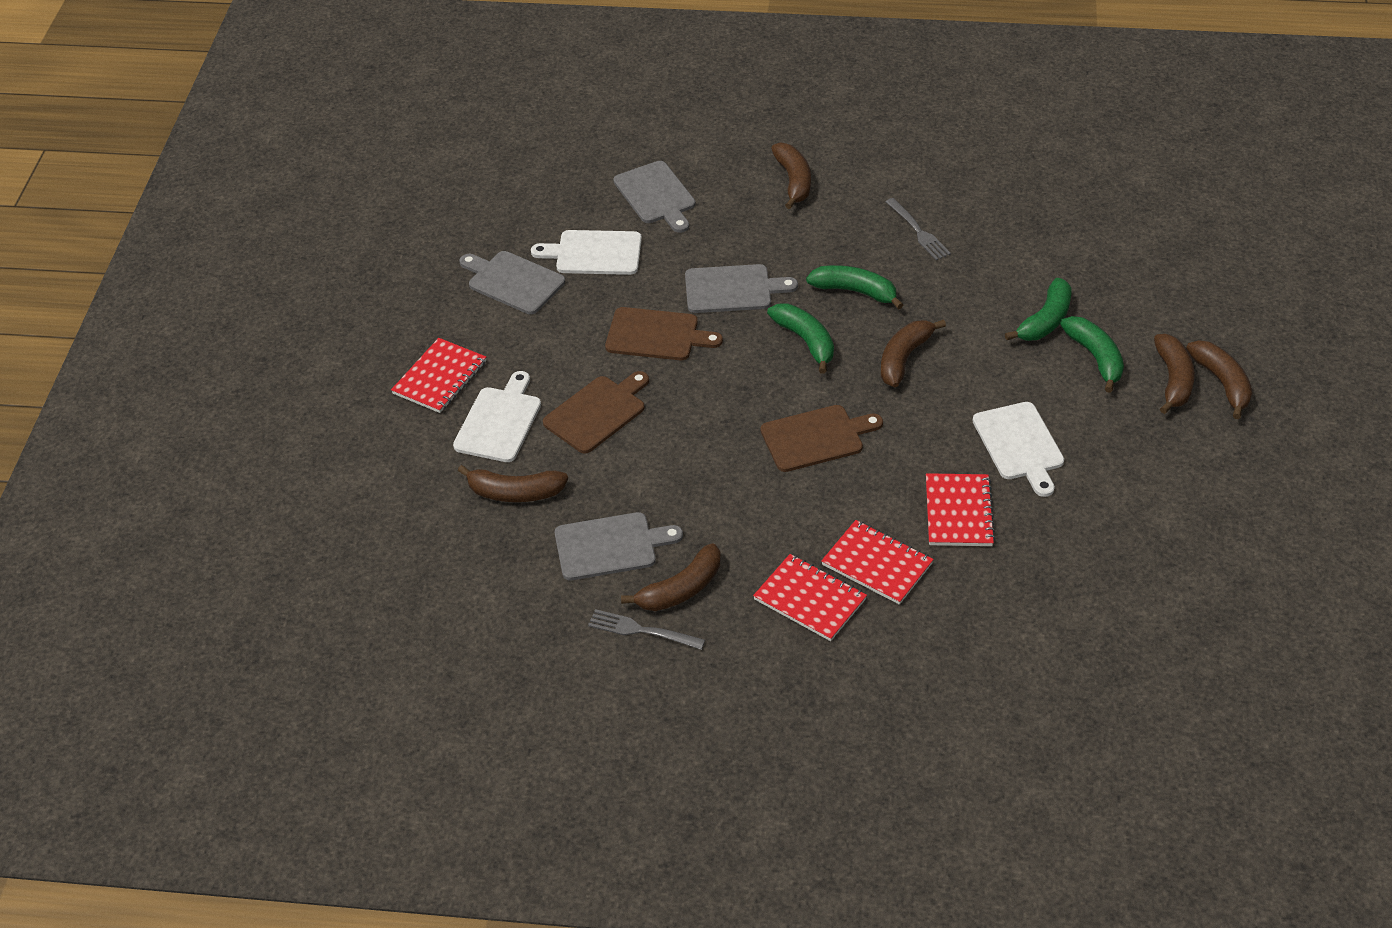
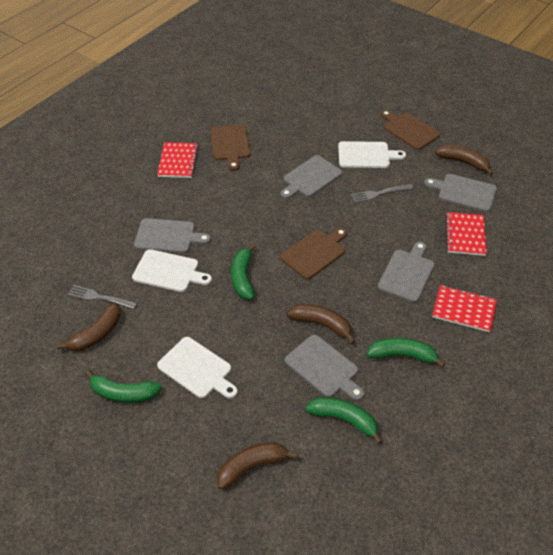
brown banana: 6 -> 4
grey cutting board: 4 -> 5
red notebook: 4 -> 3

